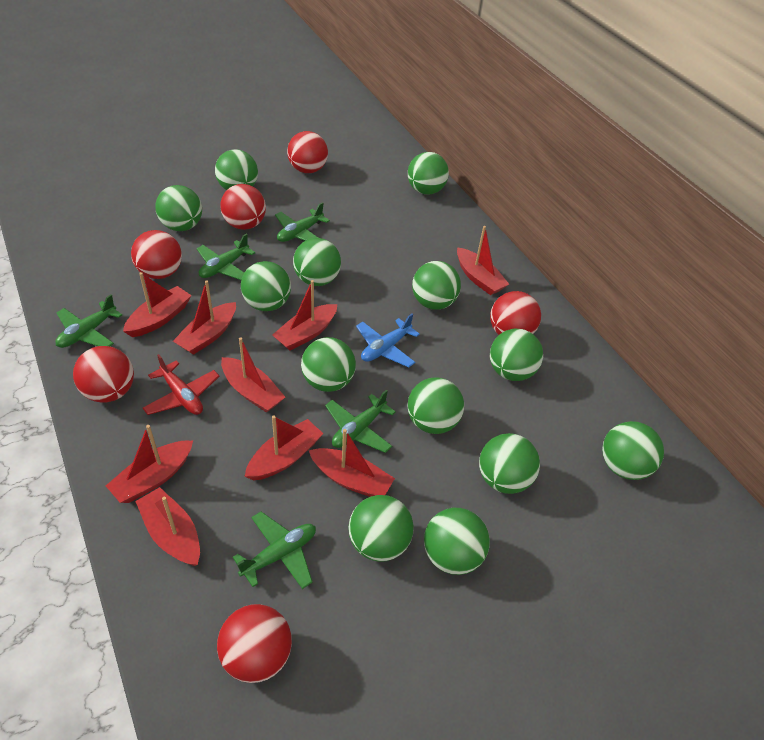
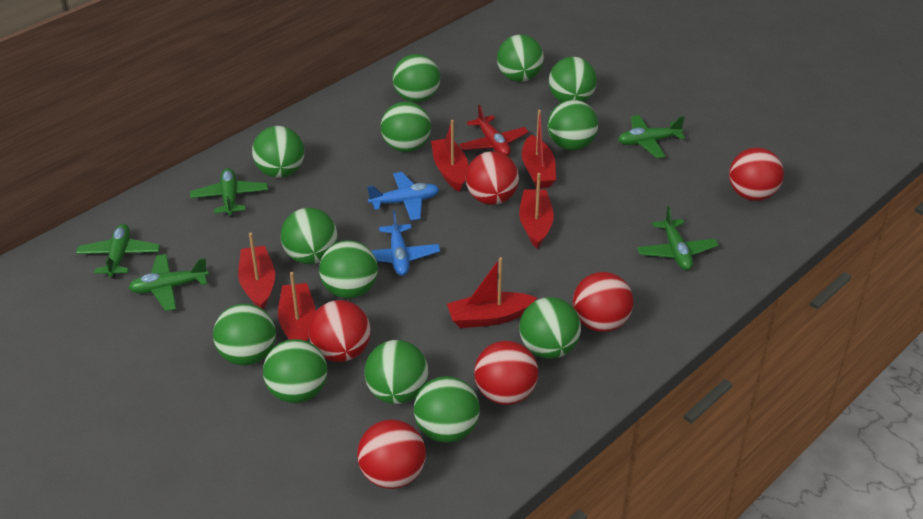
blue plane: 1 -> 2
red boat: 9 -> 6

